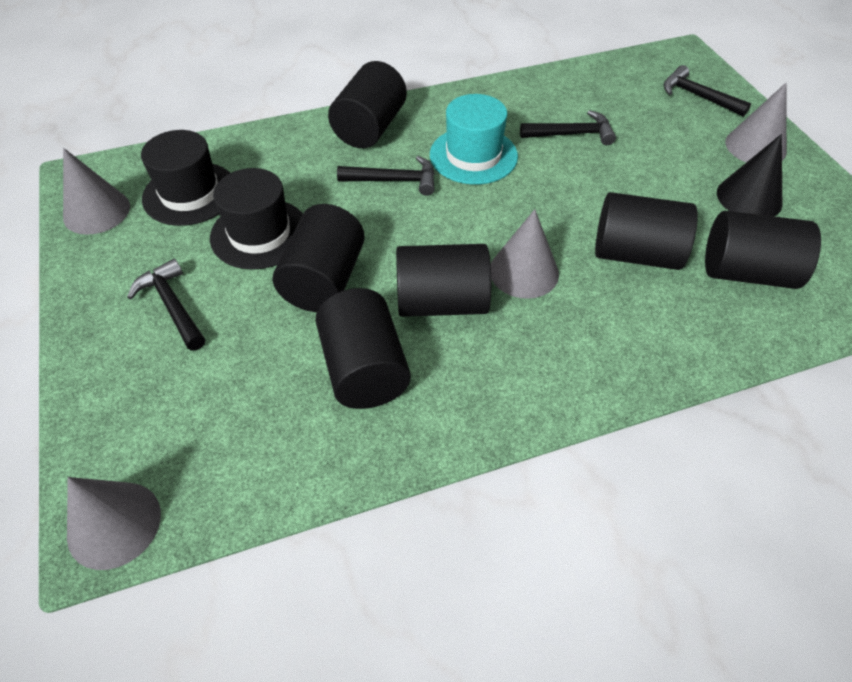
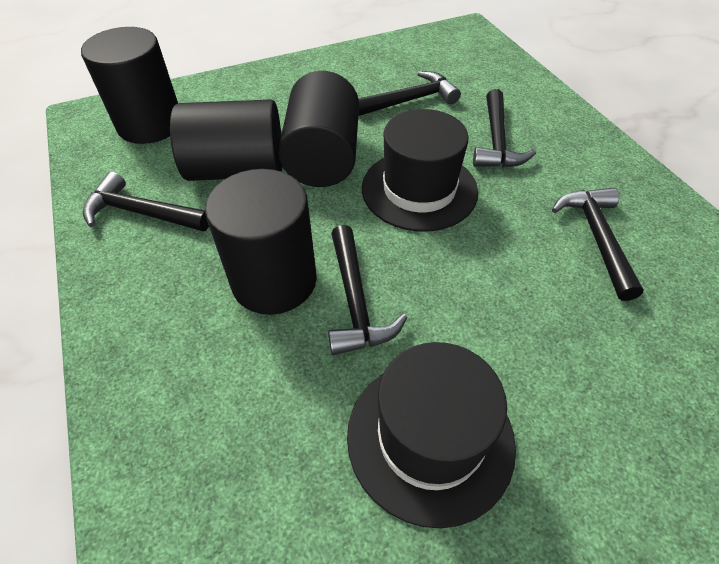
black cone: 1 -> 0
black cylinder: 6 -> 4
black hammer: 4 -> 5
grey cone: 4 -> 0
turquoise hat: 1 -> 0

